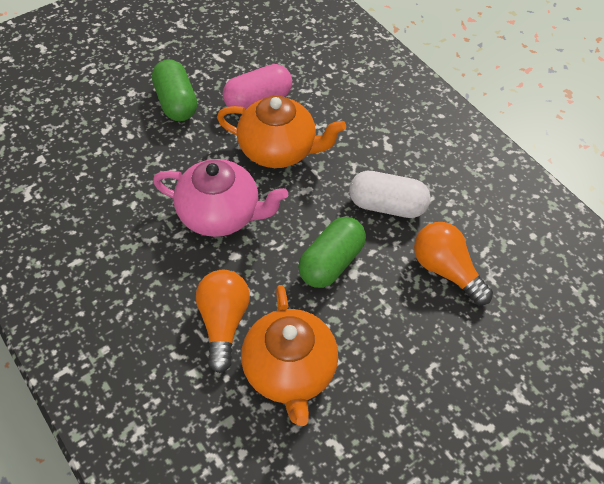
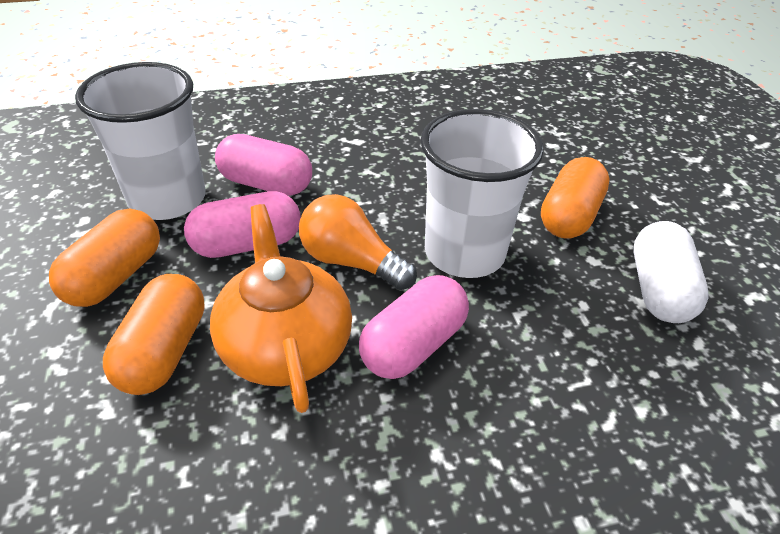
green capsule: 2 -> 0
orange capsule: 0 -> 3
orange light bulb: 2 -> 1
orange teapot: 2 -> 1
pink capsule: 1 -> 3
pink teapot: 1 -> 0
white cup: 0 -> 2

